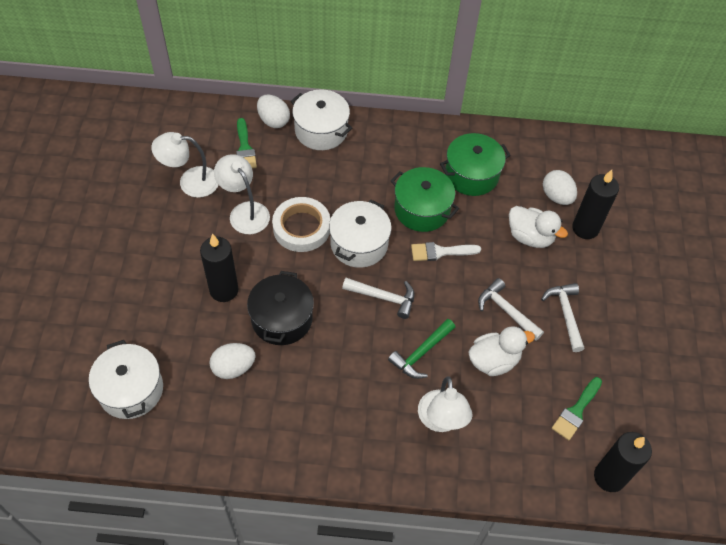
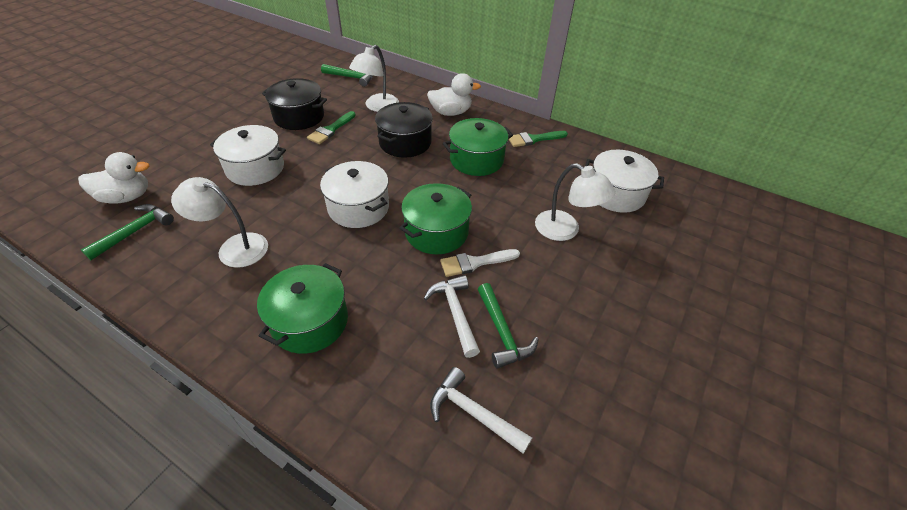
black candle: 3 -> 0
black pot: 1 -> 2
green hammer: 1 -> 3
green pot: 2 -> 3
white egg: 3 -> 0
white hammer: 3 -> 2
white tape: 1 -> 0

